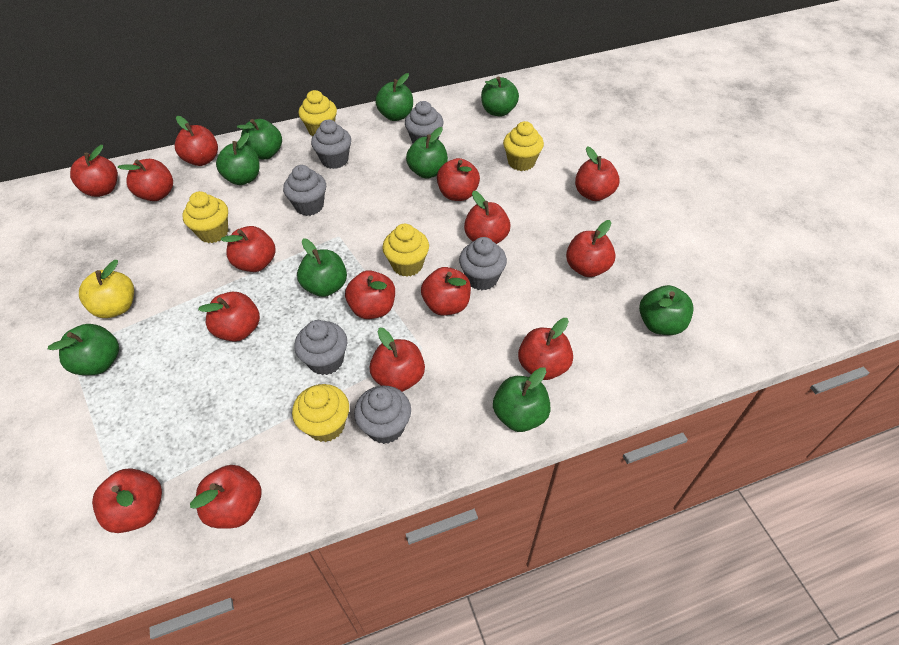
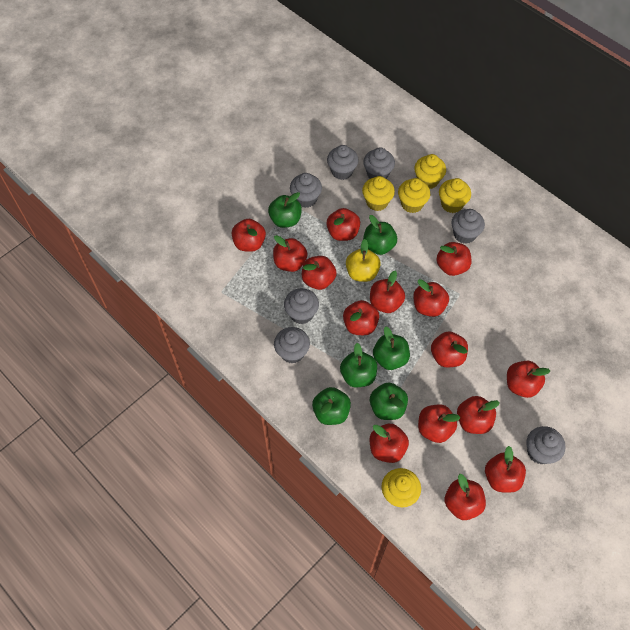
green apple: 9 -> 6
grey cupcake: 6 -> 7

